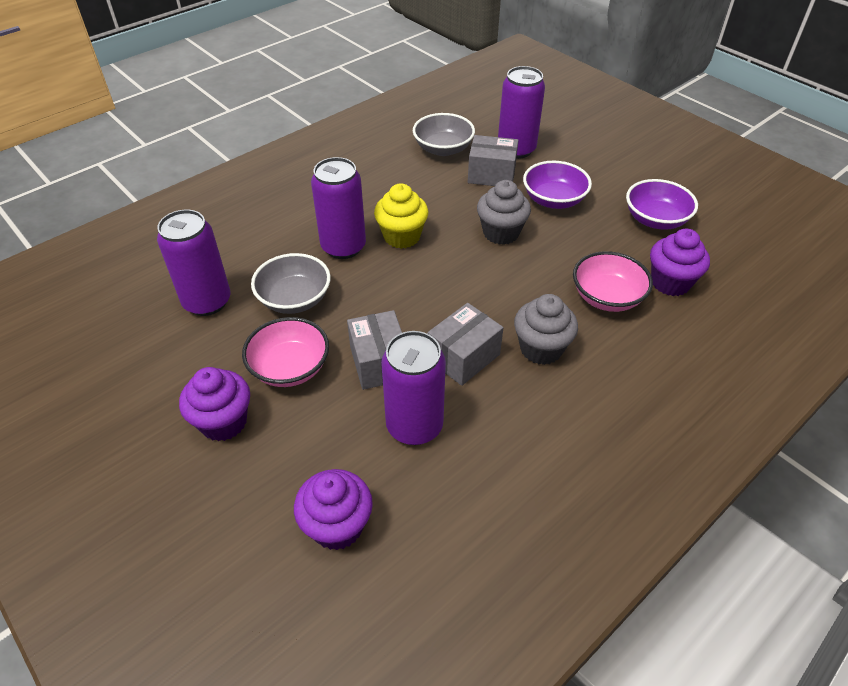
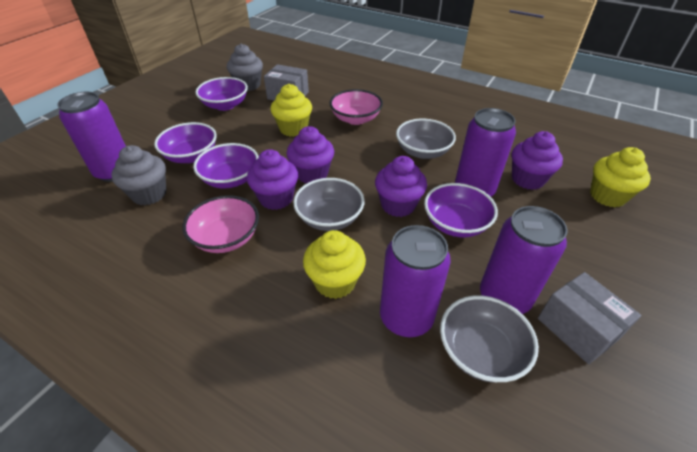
grey bowl: 2 -> 3
grey box: 3 -> 2
purple bowl: 2 -> 4
purple cupcake: 3 -> 4
yellow cupcake: 1 -> 3

